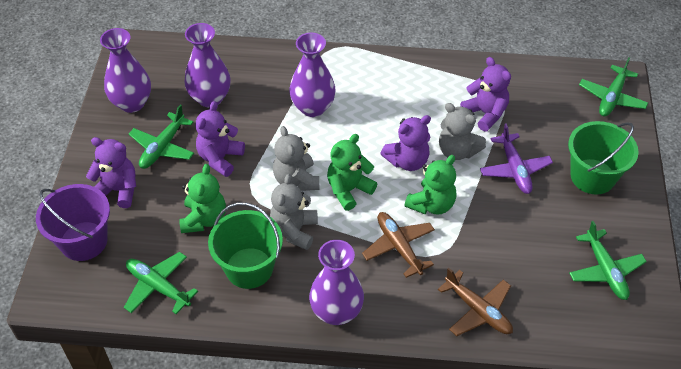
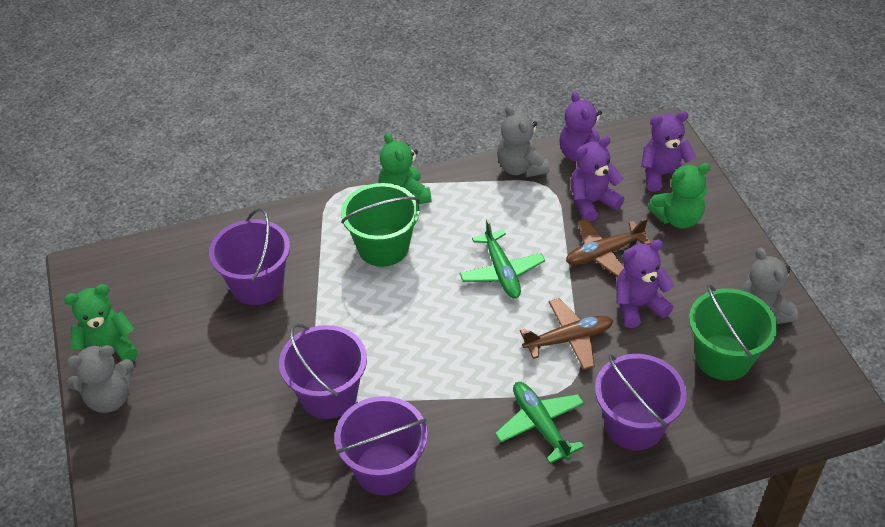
green plane: 4 -> 2
purple bucket: 1 -> 4
purple plane: 1 -> 0
purple vase: 4 -> 0

